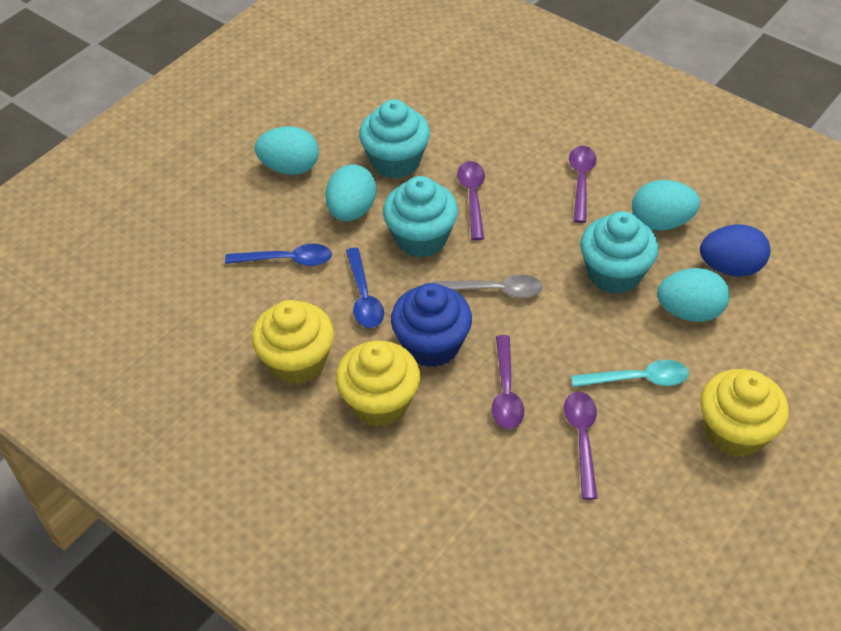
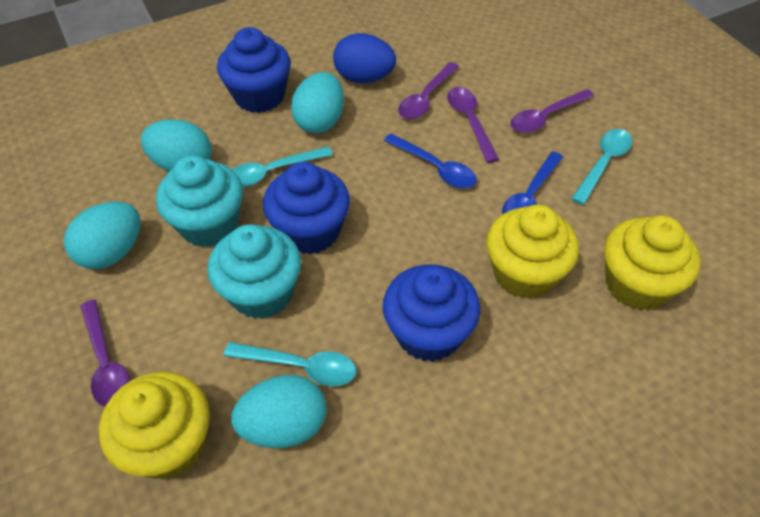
blue cupcake: 1 -> 3
grey spoon: 1 -> 0
turquoise cupcake: 3 -> 2
turquoise spoon: 1 -> 3

